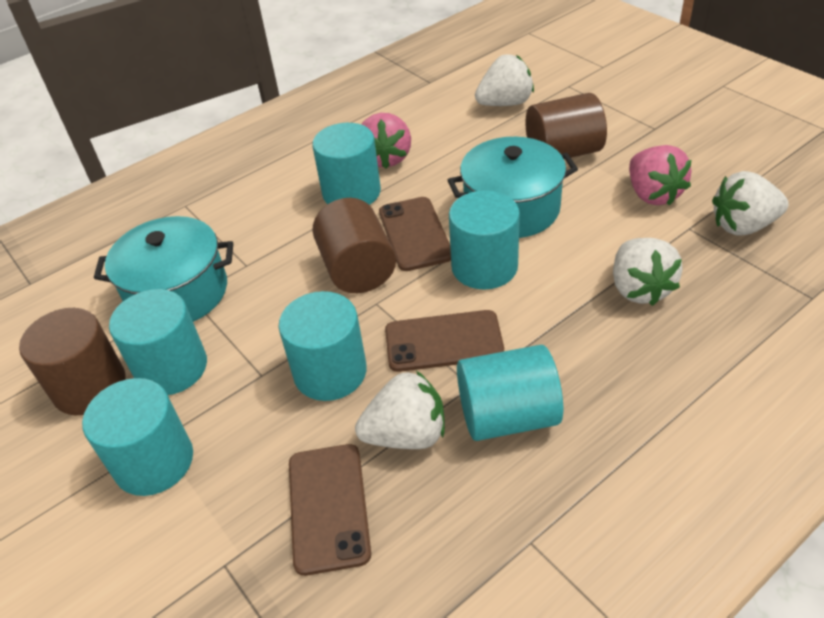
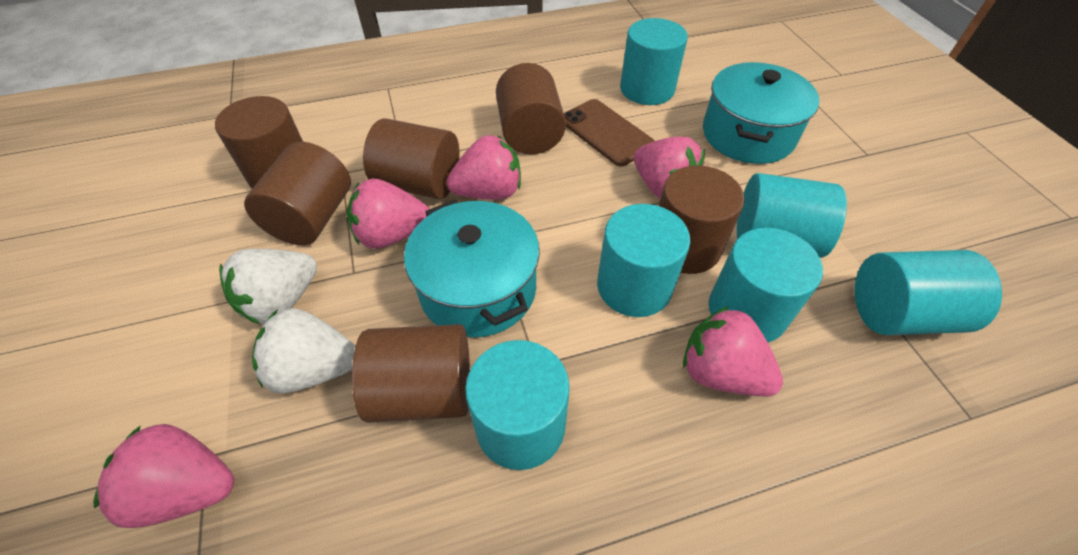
brown cylinder: 3 -> 6
brown phone: 3 -> 1
pink strawberry: 2 -> 5
white strawberry: 4 -> 2

